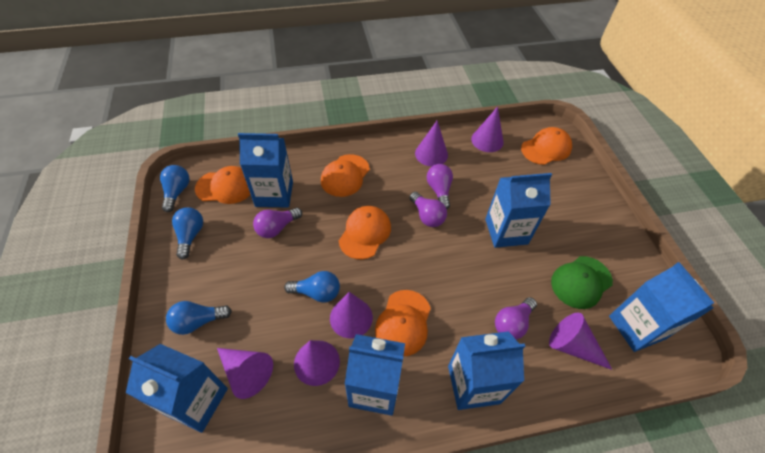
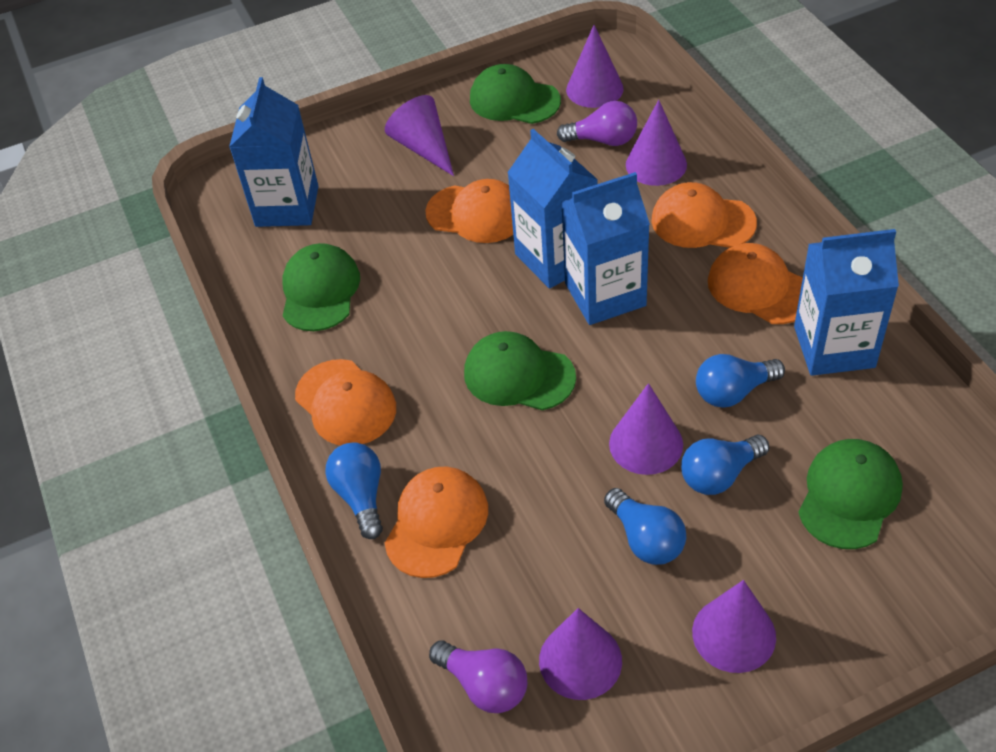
blue carton: 6 -> 4
green cap: 1 -> 4
purple light bulb: 4 -> 2

